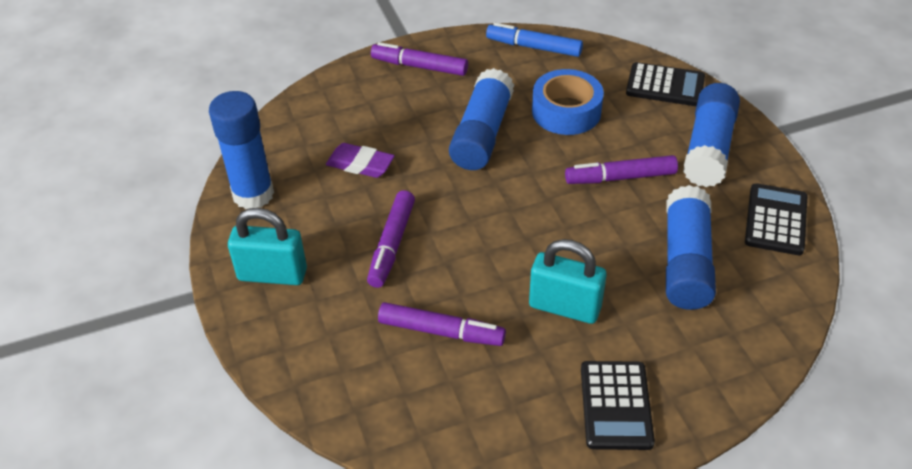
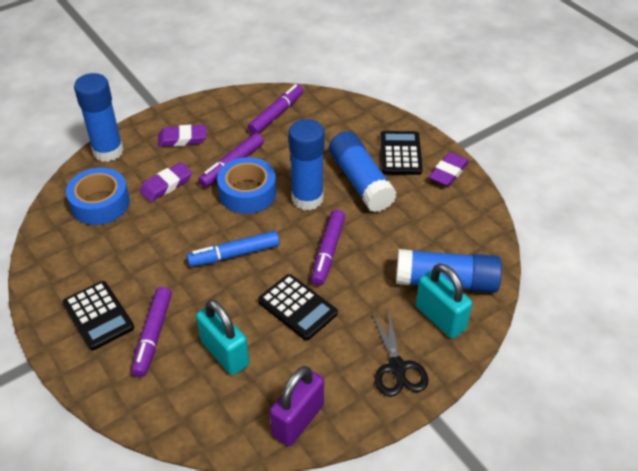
black scissors: 0 -> 1
blue tape: 1 -> 2
purple eraser: 1 -> 3
purple padlock: 0 -> 1

